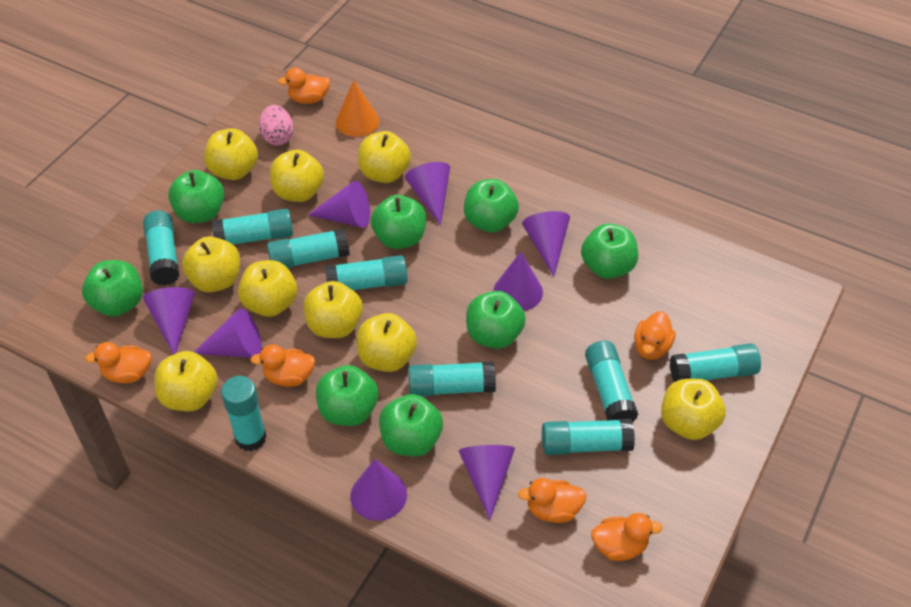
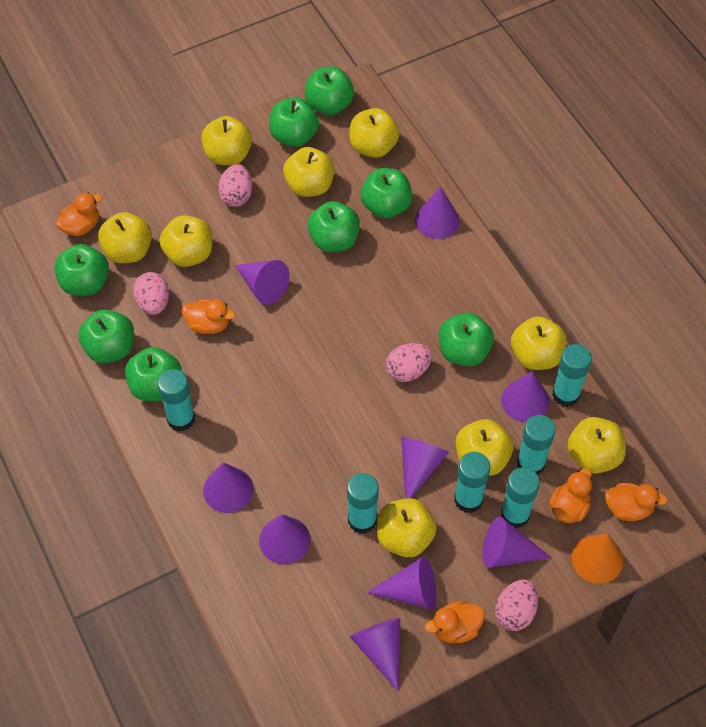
orange duck: 6 -> 5
pink egg: 1 -> 4
purple cone: 8 -> 9
turquoise glue stick: 9 -> 6

